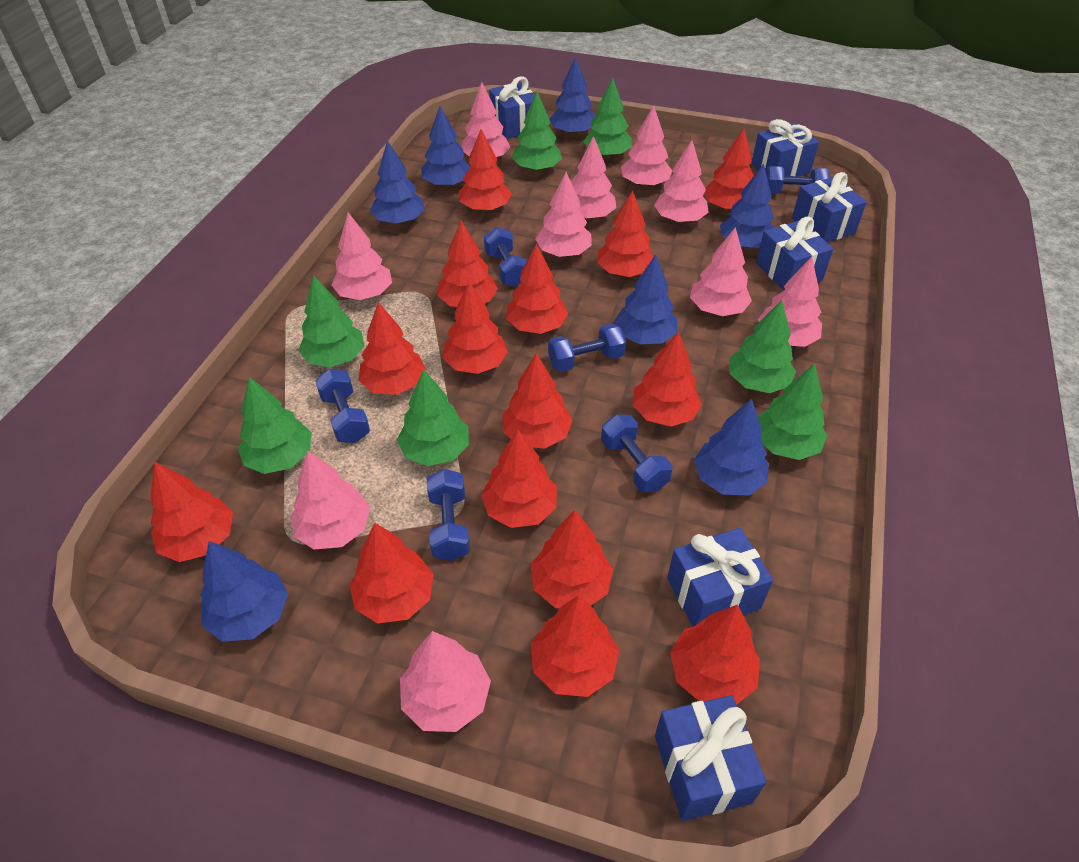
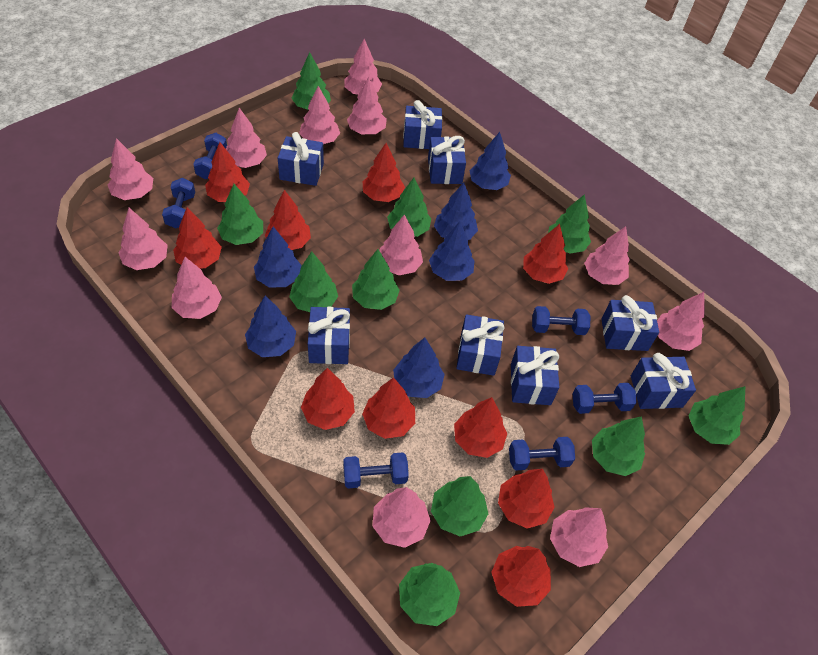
blue gift: 6 -> 8
blue tree: 7 -> 6
green tree: 7 -> 10
pink tree: 10 -> 12
red tree: 15 -> 10

